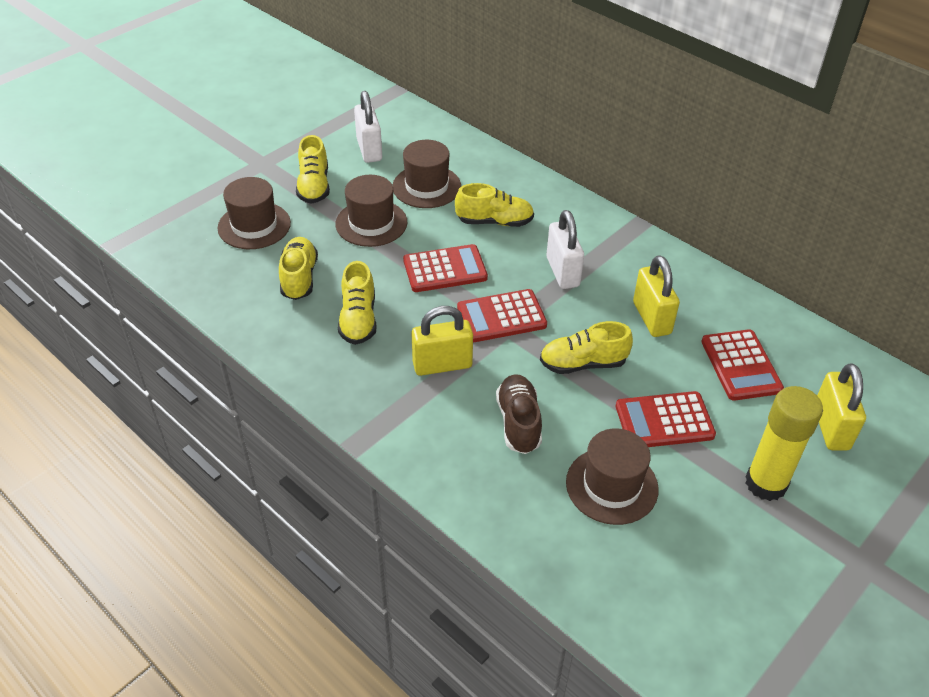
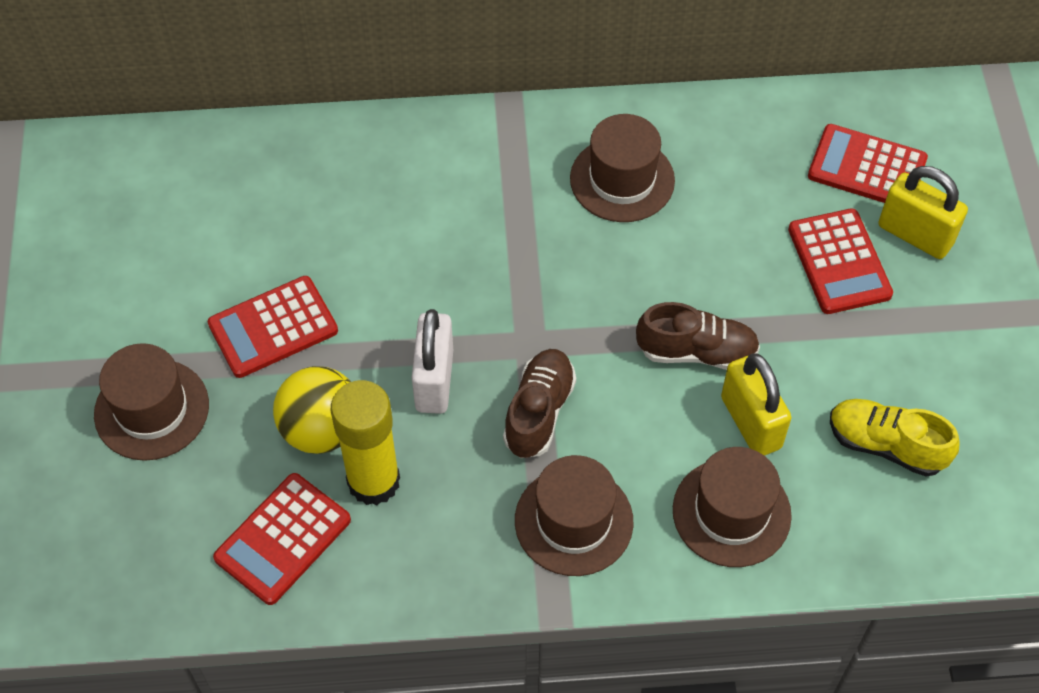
brown shoe: 1 -> 2
white padlock: 2 -> 1
yellow ball: 0 -> 1
yellow padlock: 3 -> 2
yellow shoe: 5 -> 1

